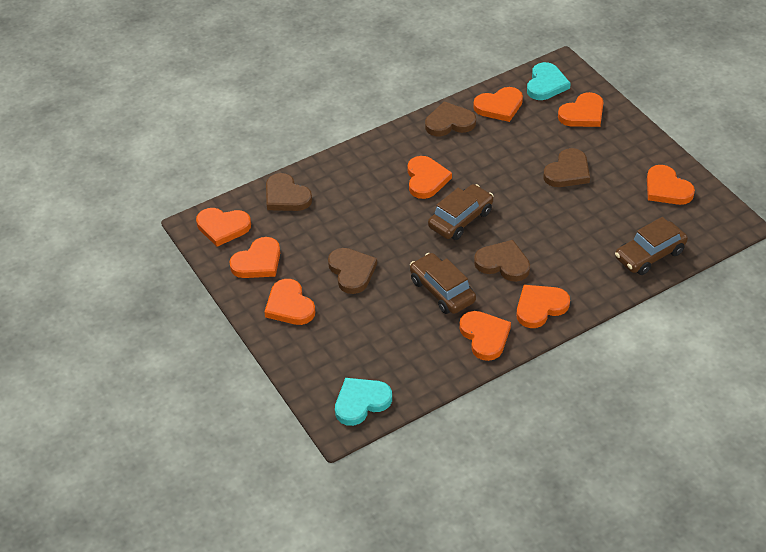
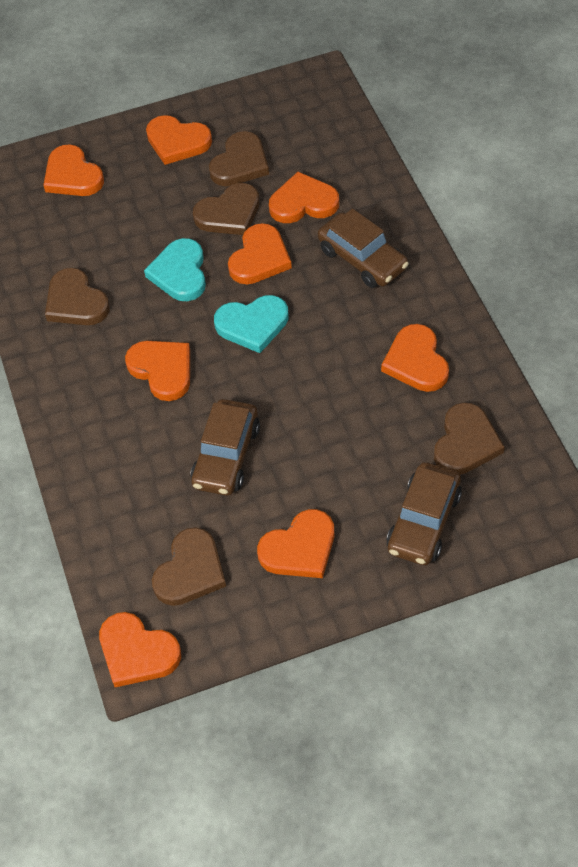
orange heart: 9 -> 8

